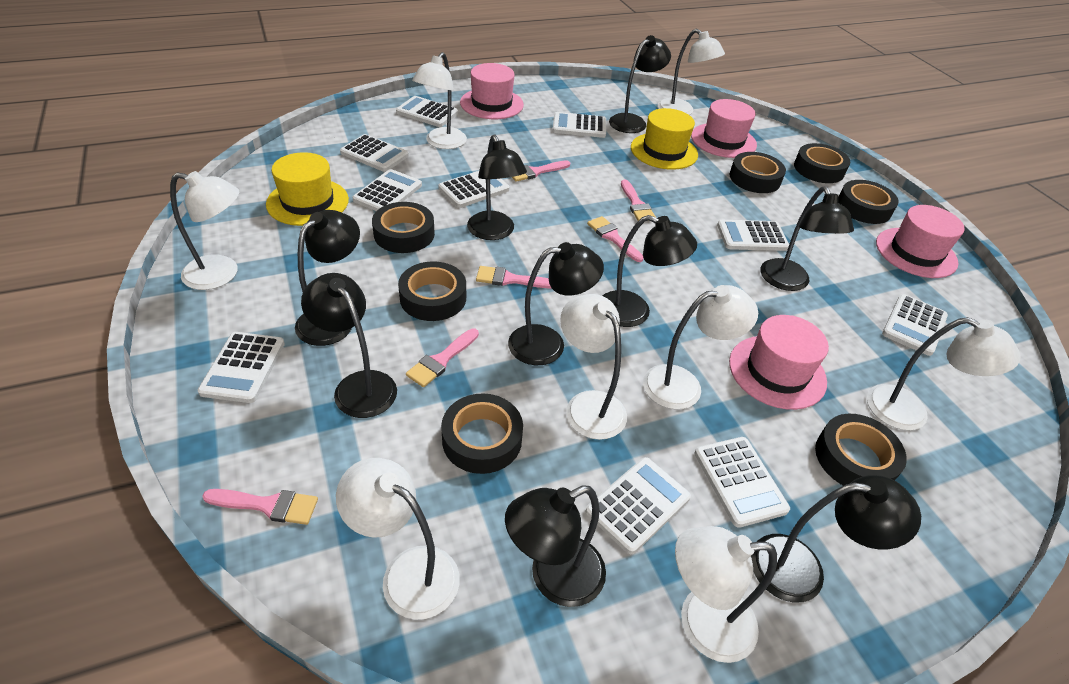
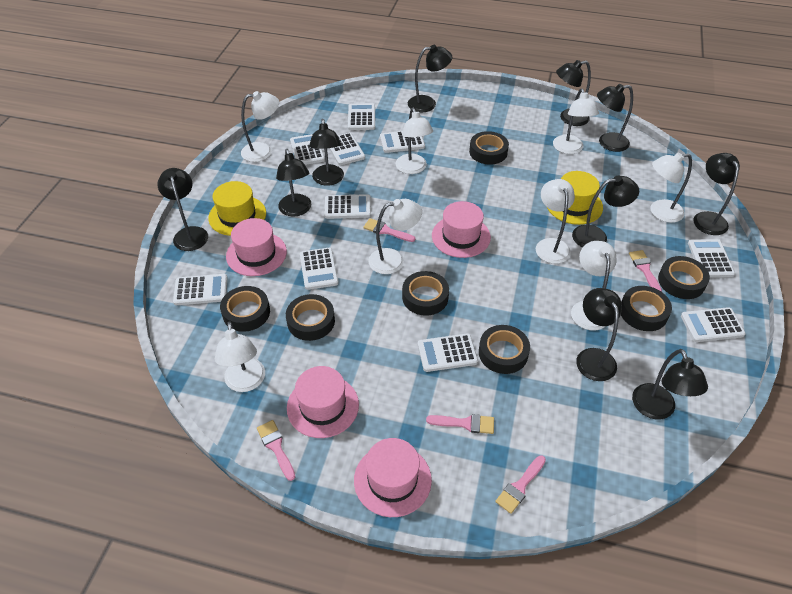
black lamp: 9 -> 10
pink brush: 6 -> 5

